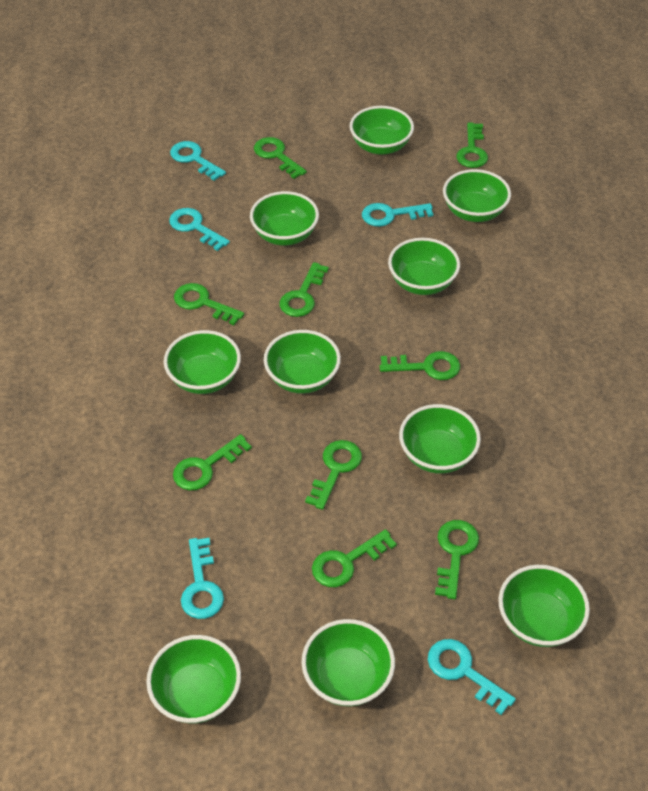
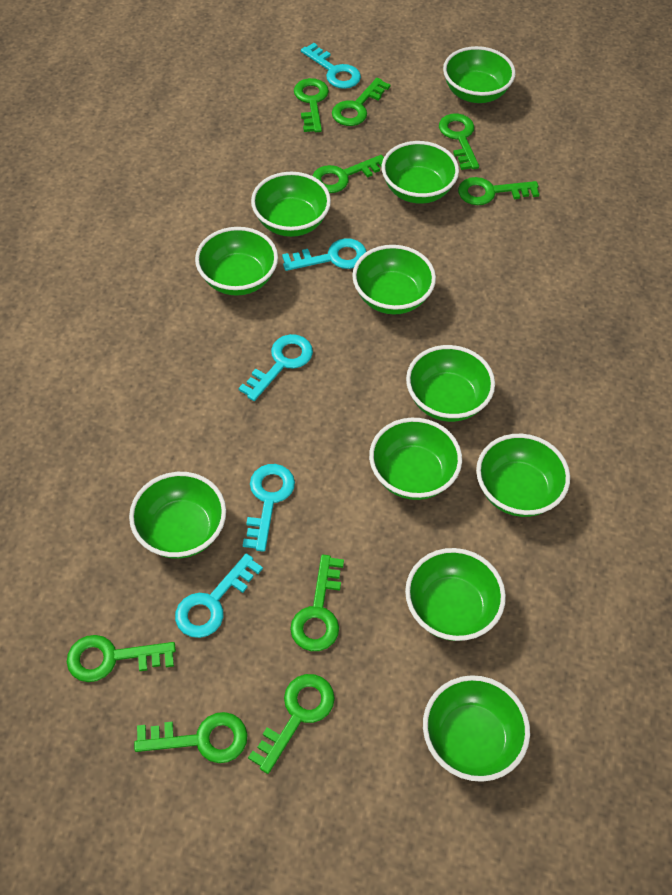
green bowl: 10 -> 11

